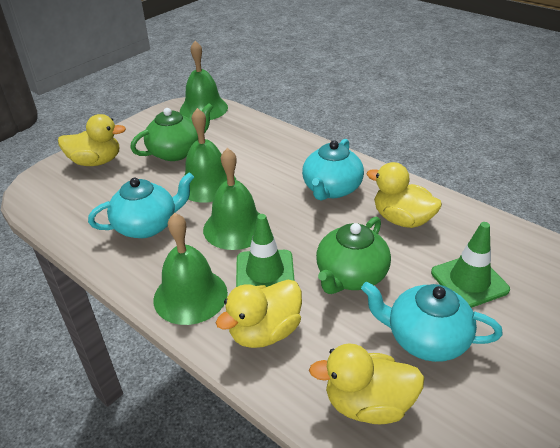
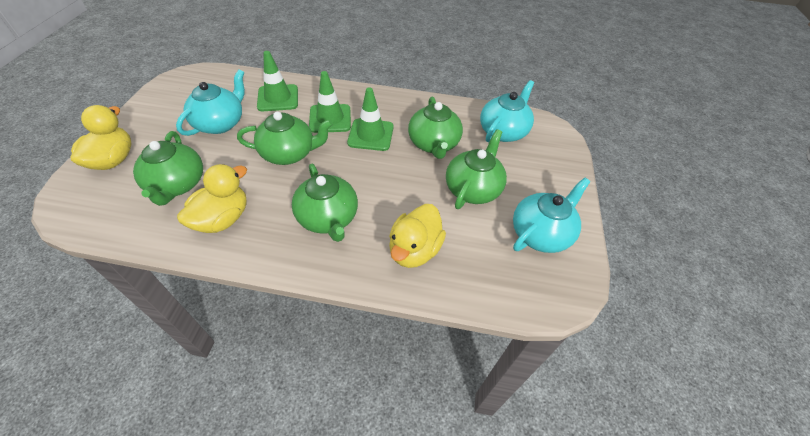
green bell: 4 -> 0
green teapot: 2 -> 5
green traffic cone: 2 -> 3
yellow duck: 4 -> 3

